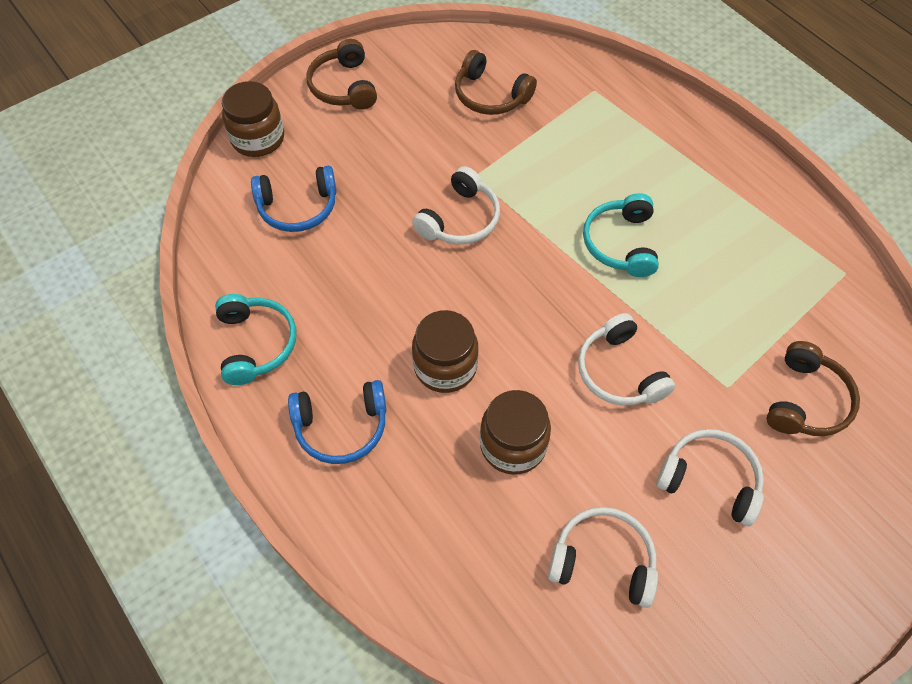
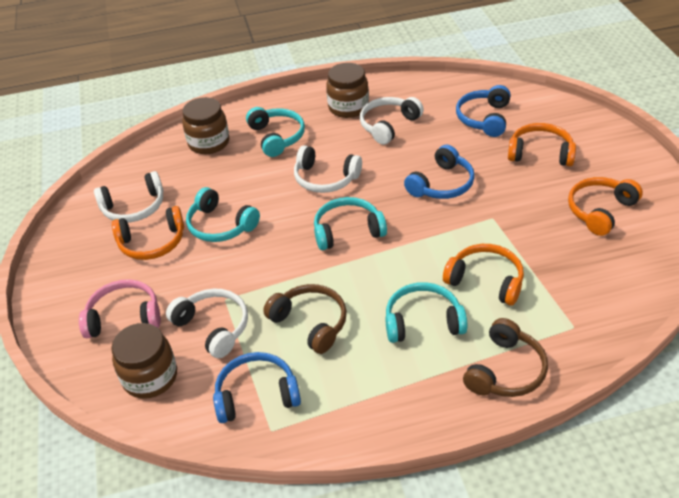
blue headphones: 2 -> 3
brown headphones: 3 -> 2
orange headphones: 0 -> 4
pink headphones: 0 -> 1
turquoise headphones: 2 -> 4

